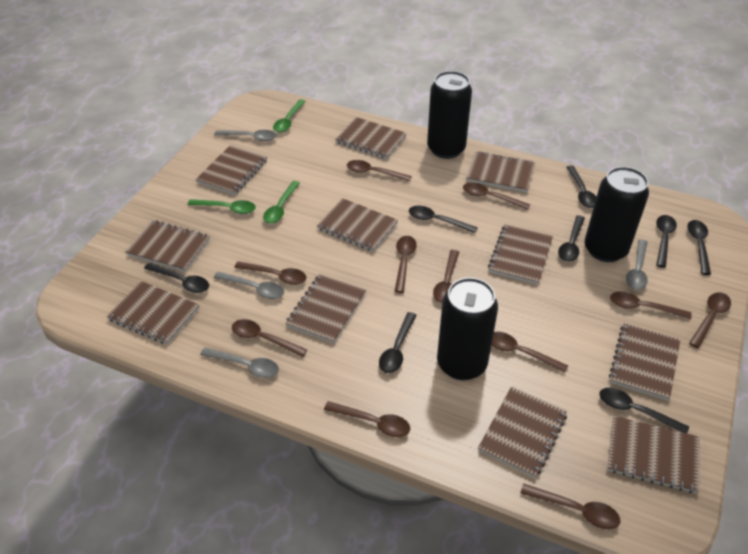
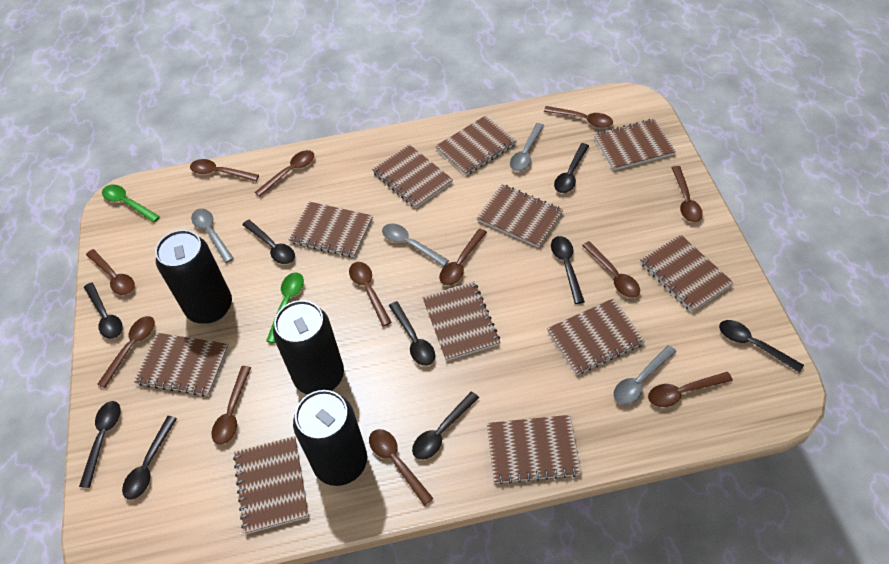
black spoon: 8 -> 9
brown spoon: 11 -> 12
green spoon: 3 -> 2

